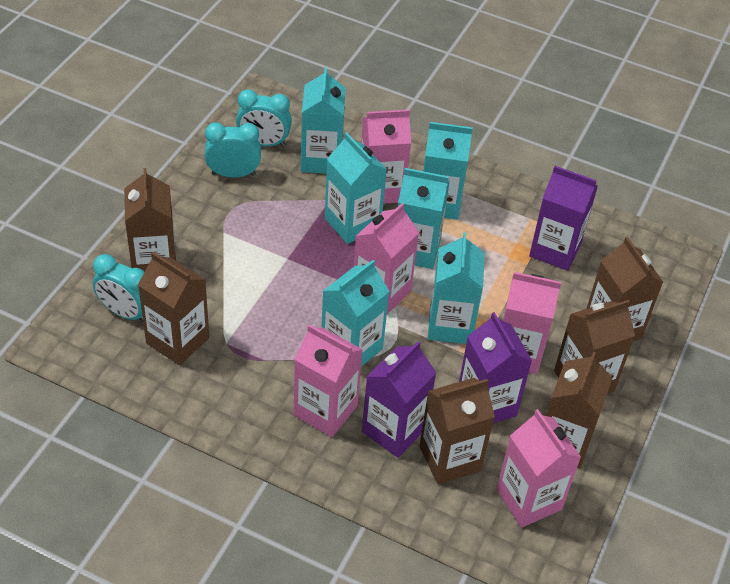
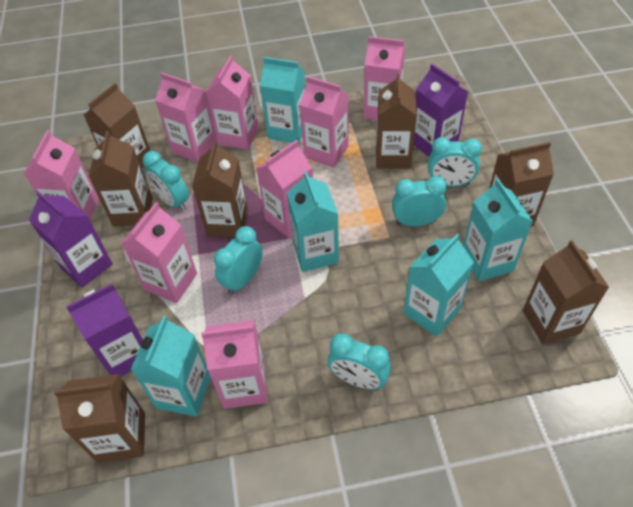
brown carton: 6 -> 7
pink carton: 5 -> 8
turquoise carton: 6 -> 5
turquoise clock: 3 -> 5

